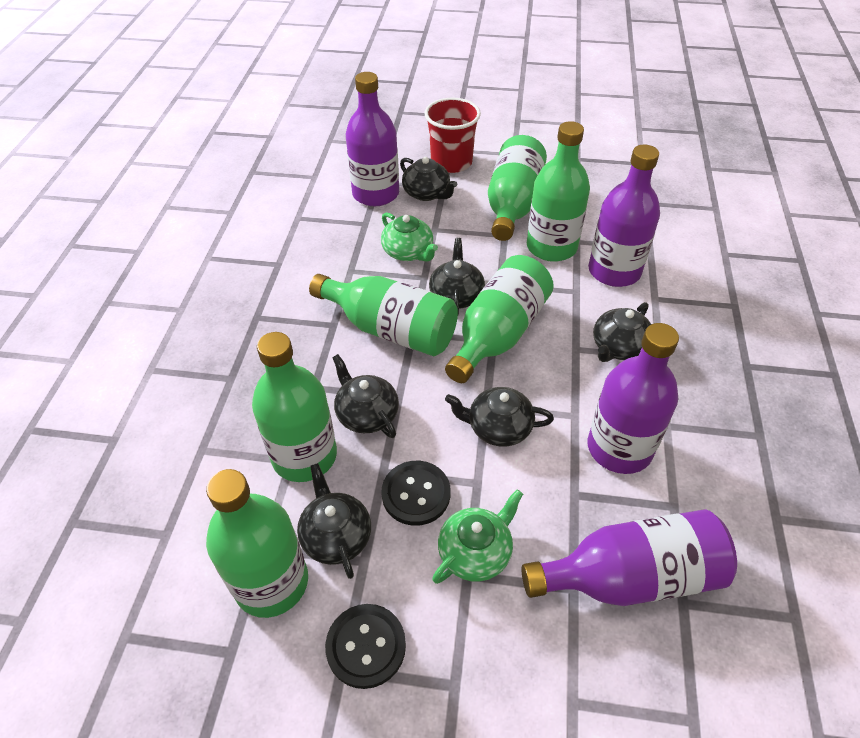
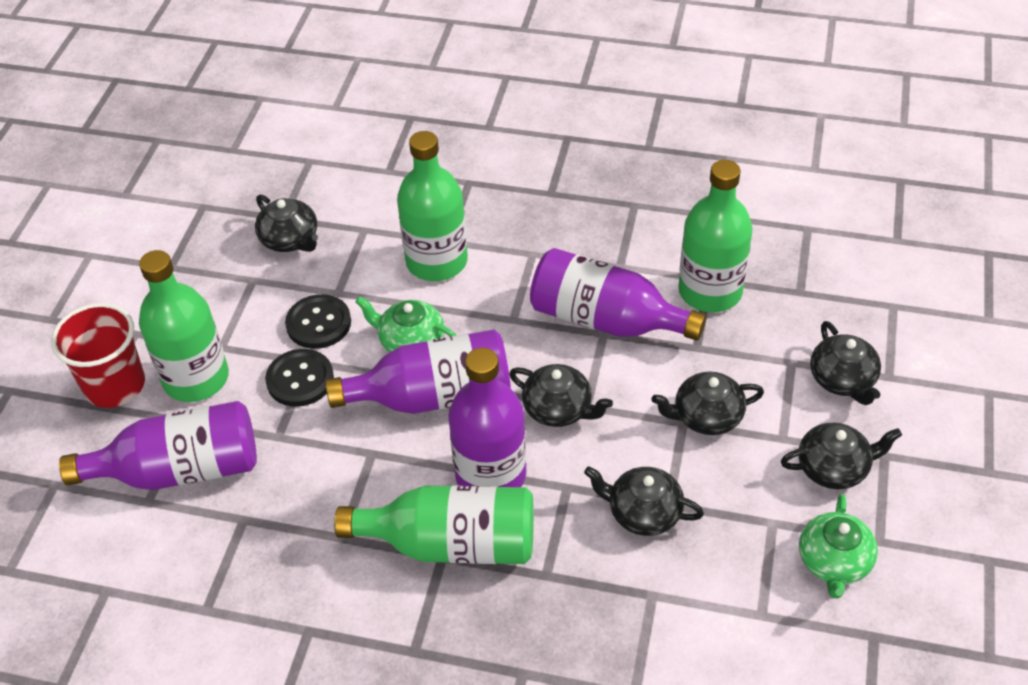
green bottle: 6 -> 4

